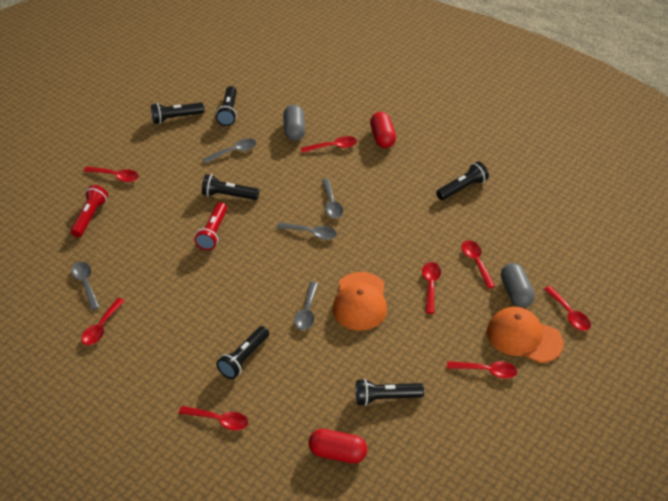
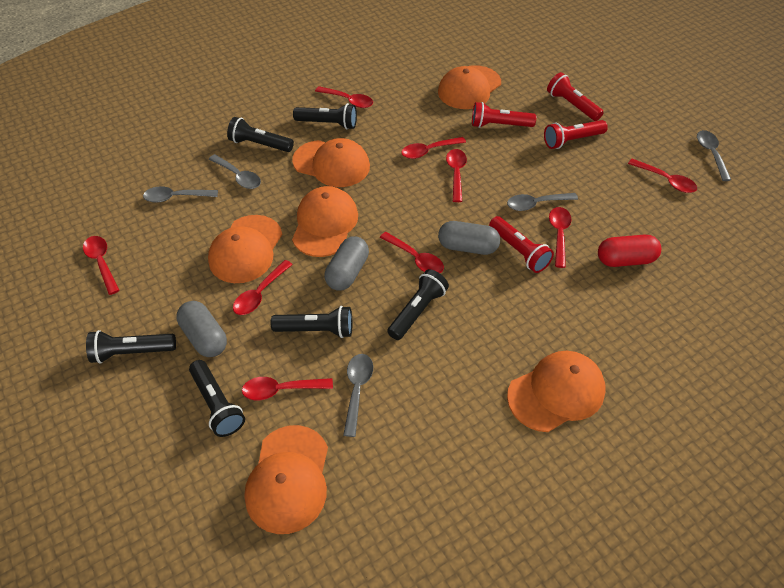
grey capsule: 2 -> 3
orange cap: 2 -> 6
red capsule: 2 -> 1
red flashlight: 2 -> 4
red spoon: 8 -> 9

